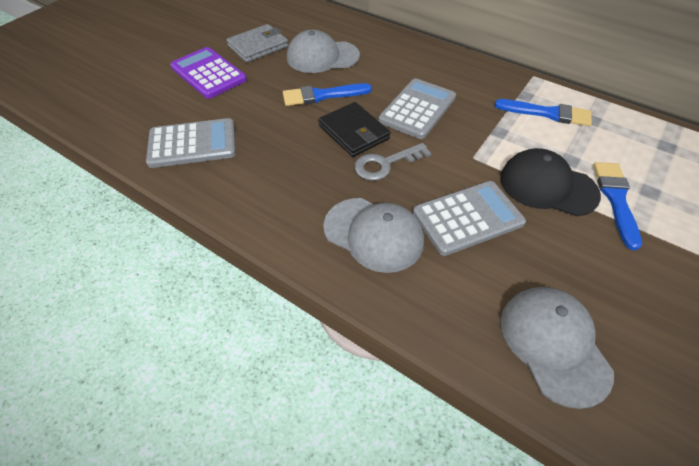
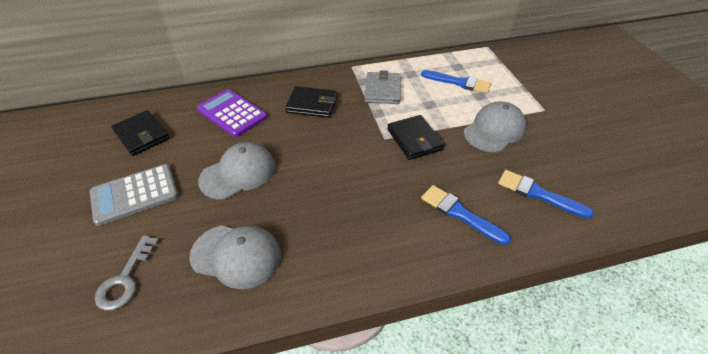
black cap: 1 -> 0
black wallet: 1 -> 3
grey calculator: 3 -> 1

